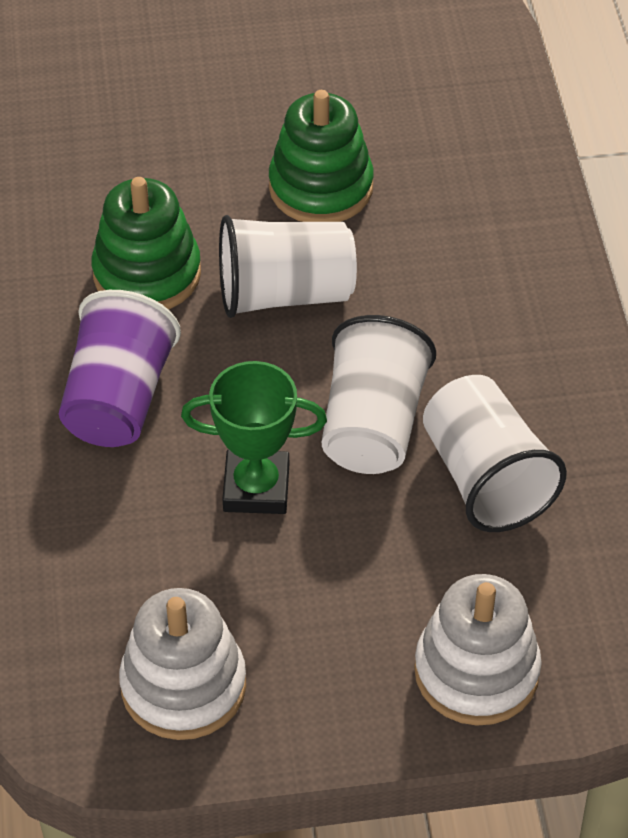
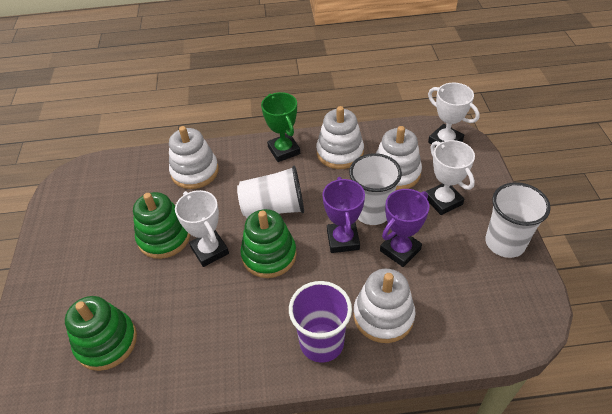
green stacking toy: 2 -> 3
purple trophy: 0 -> 2
white stacking toy: 2 -> 4
white trophy: 0 -> 3

